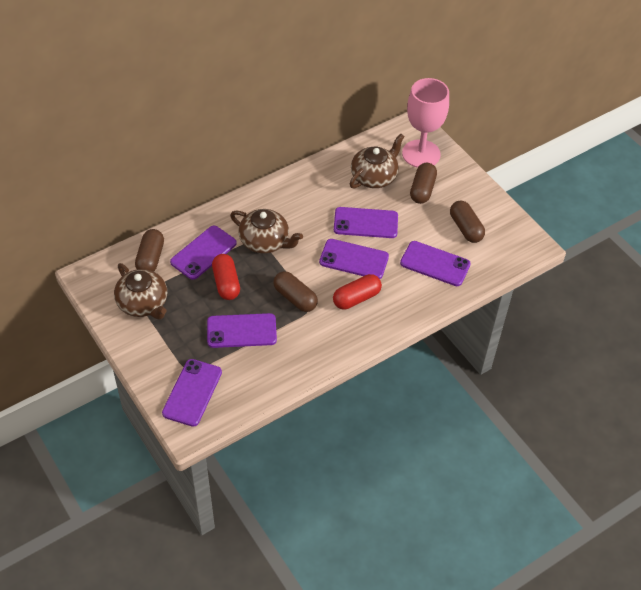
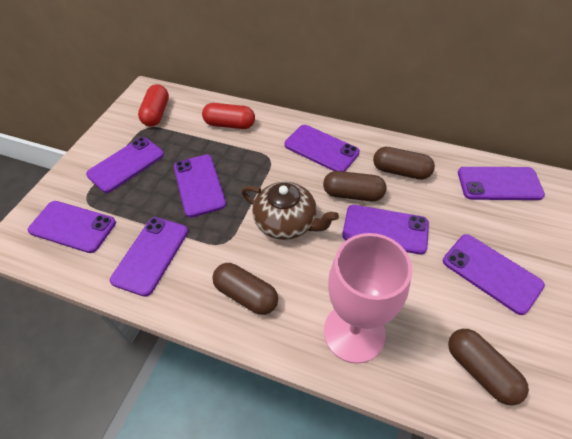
brown teapot: 3 -> 1
purple phone: 6 -> 8

